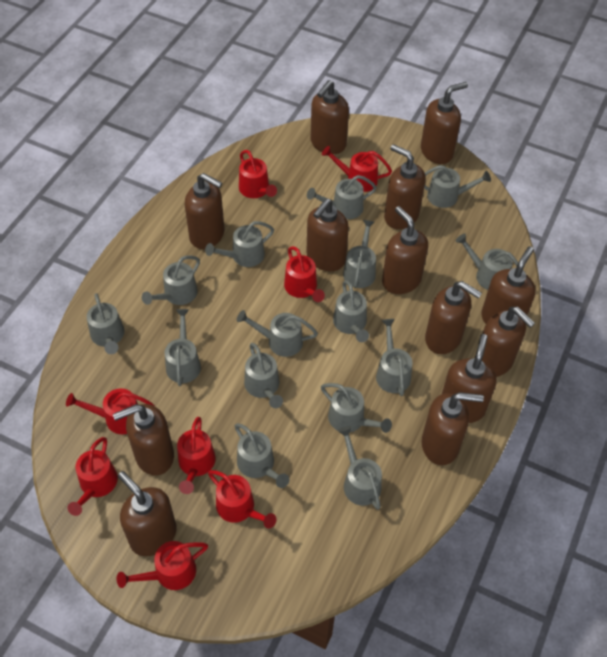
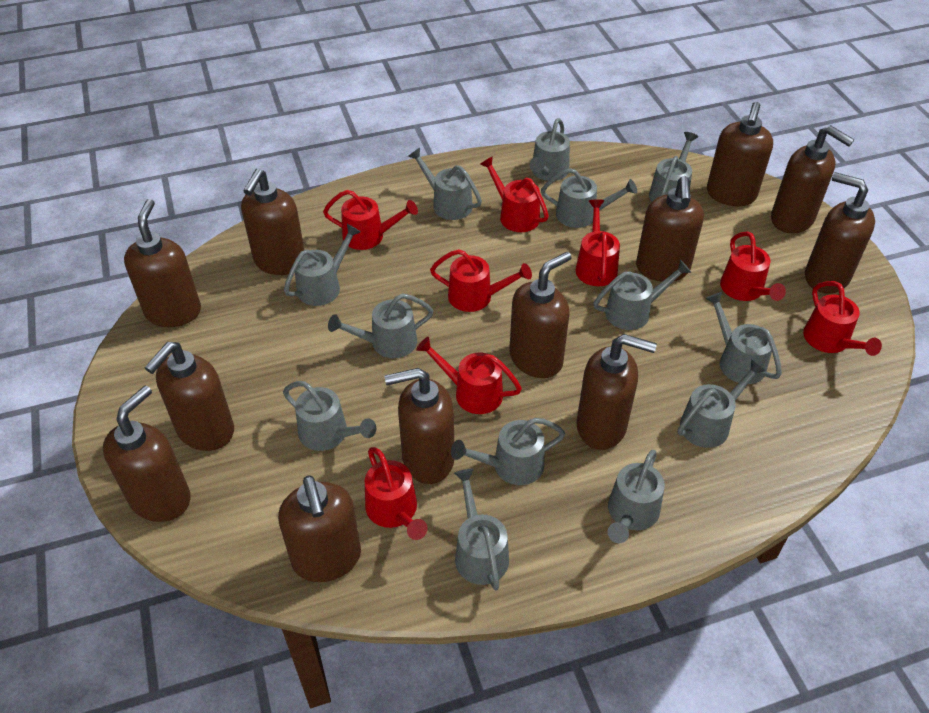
brown soap dispenser: 13 -> 12
grey watering can: 15 -> 13

